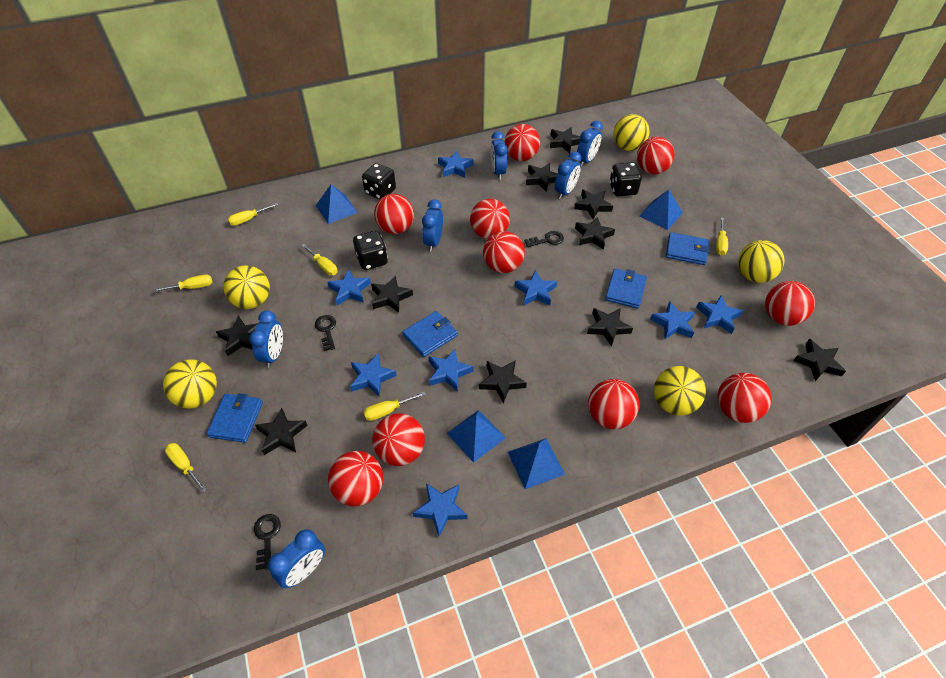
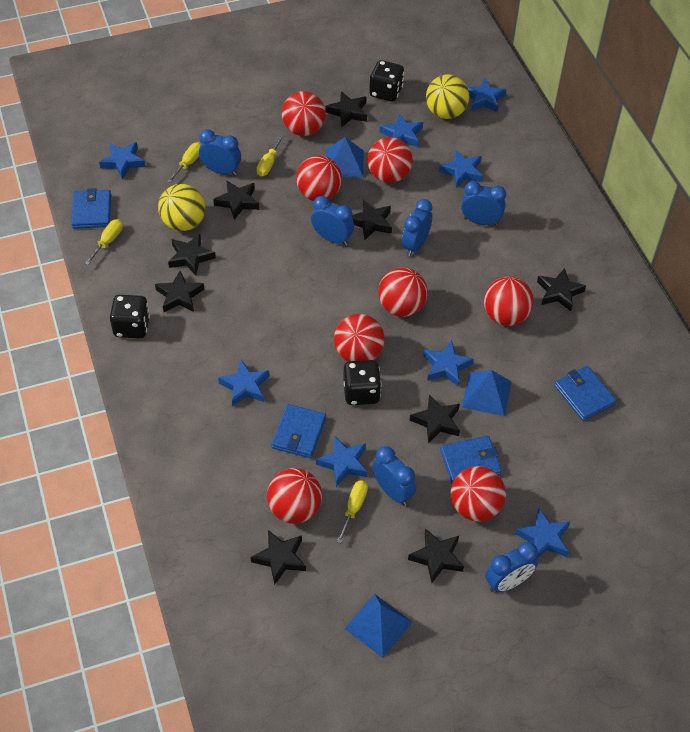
black key: 3 -> 0
black star: 10 -> 9
blue pyramid: 4 -> 3
red ball: 10 -> 8
yellow ball: 5 -> 2
yellow screwdriver: 6 -> 4

